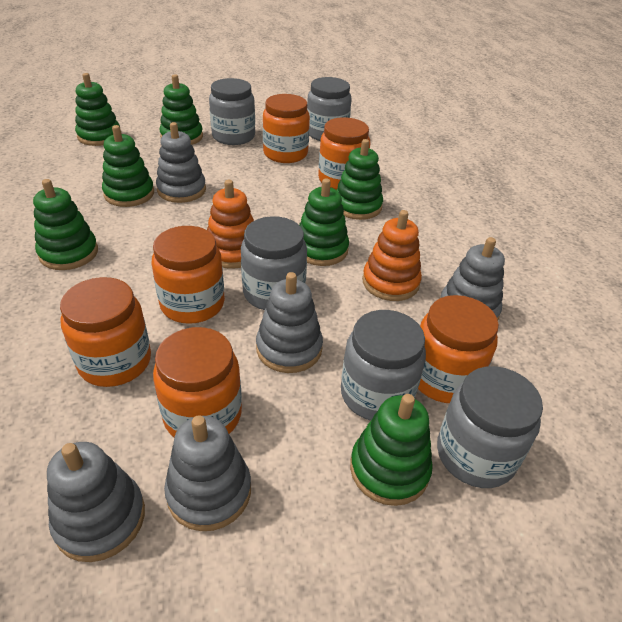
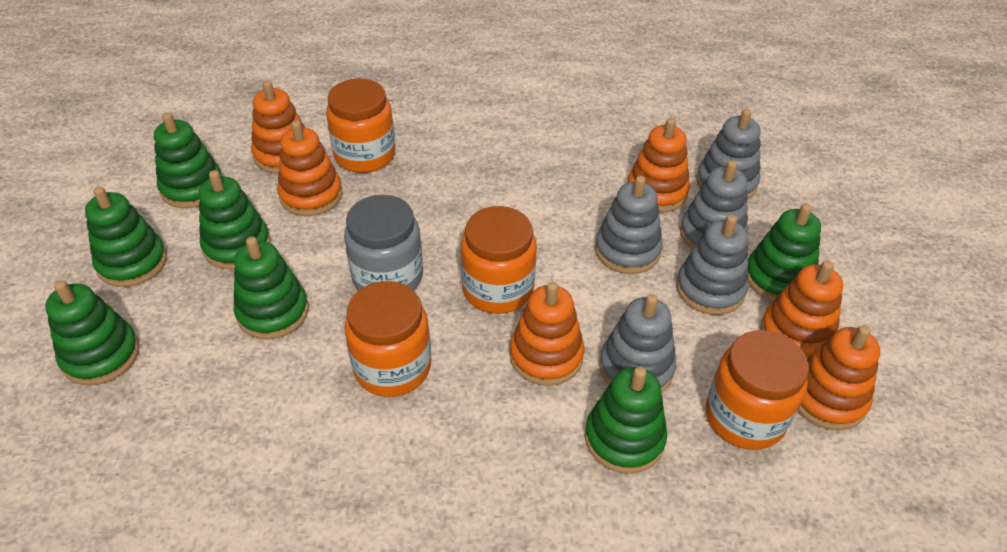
grey jar: 5 -> 1
orange jar: 6 -> 4
orange stacking toy: 2 -> 6

